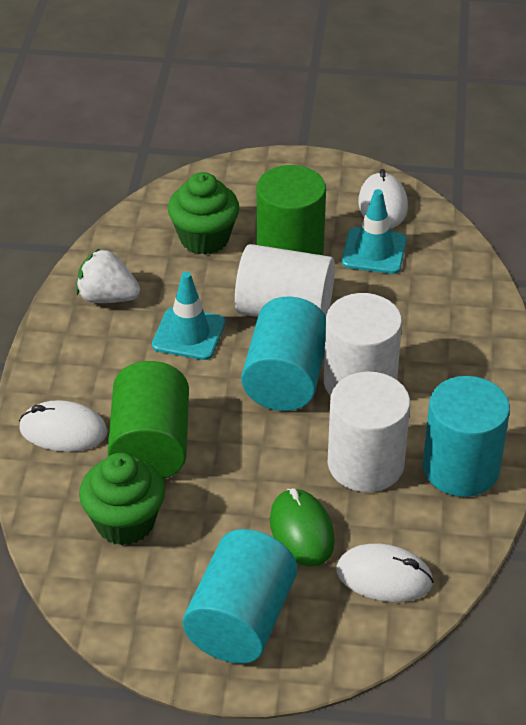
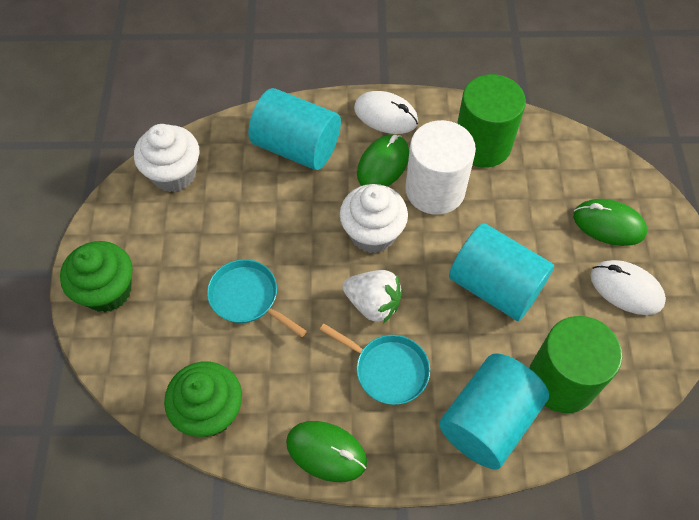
green mouse: 1 -> 3
turquoise pan: 0 -> 2
turquoise traffic cone: 2 -> 0
white cupcake: 0 -> 2
white cylinder: 3 -> 1
white mouse: 3 -> 2

